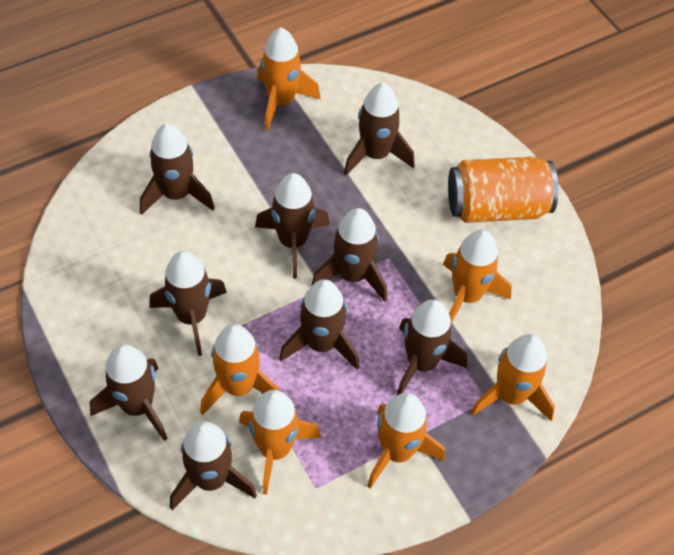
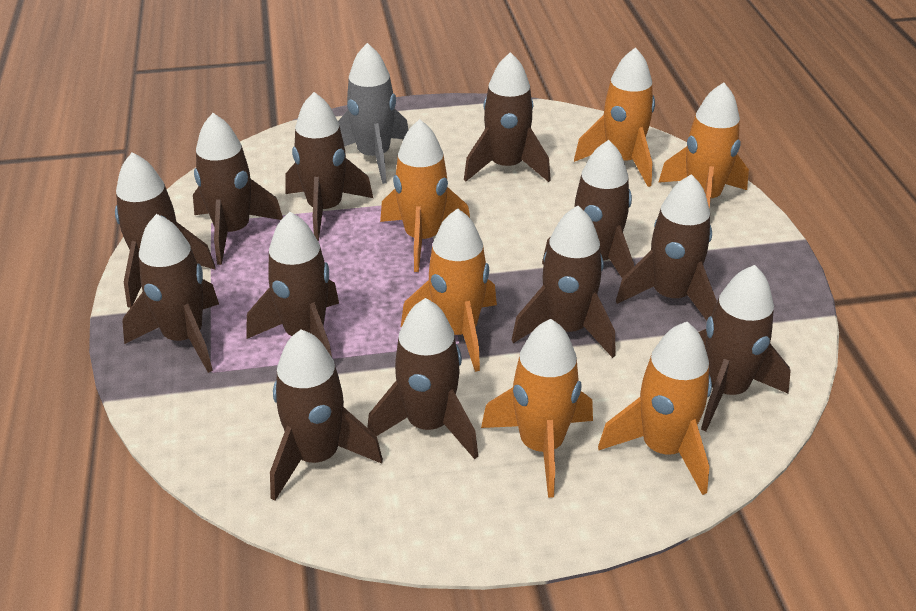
brown rocket: 9 -> 12
grey rocket: 0 -> 1
orange can: 1 -> 0

